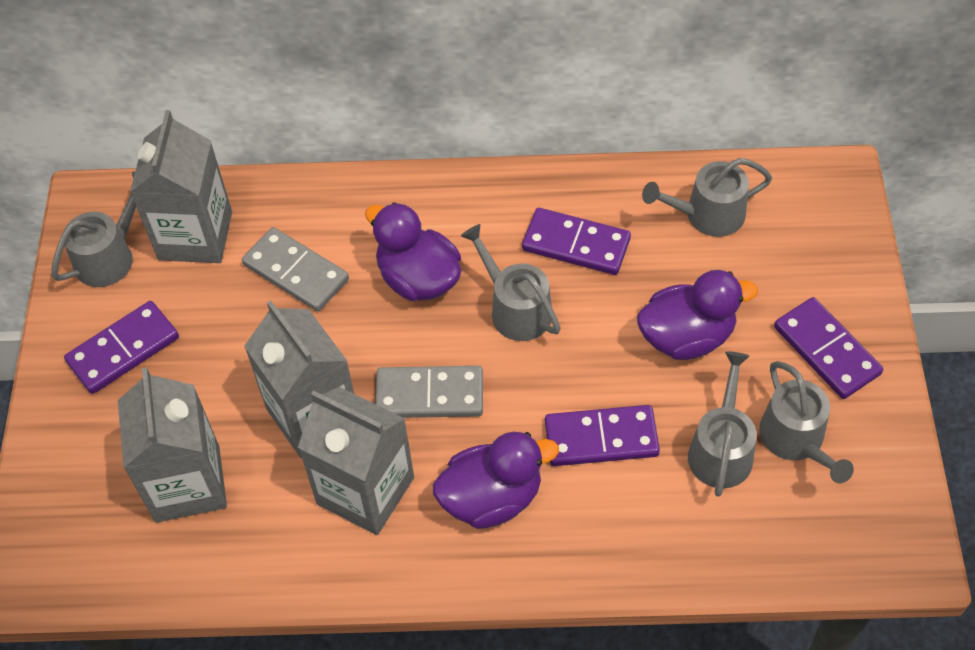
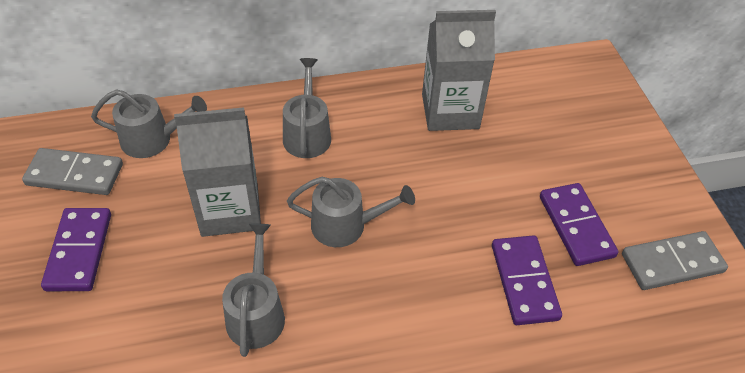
grey carton: 4 -> 2
grey watering can: 5 -> 4
purple domino: 4 -> 3
purple duck: 3 -> 0

